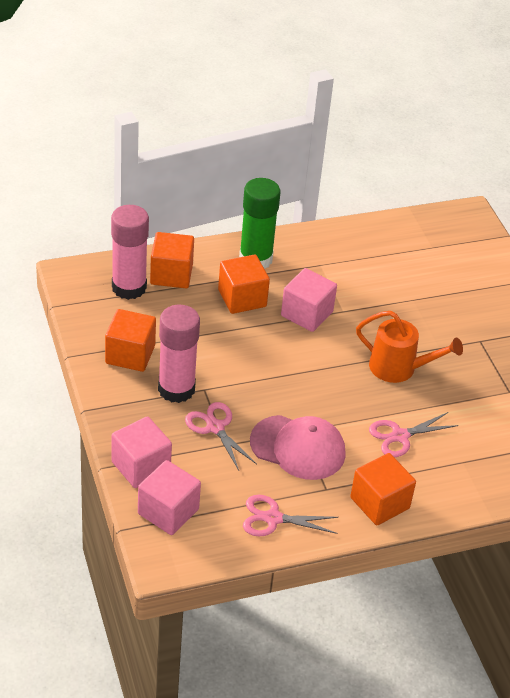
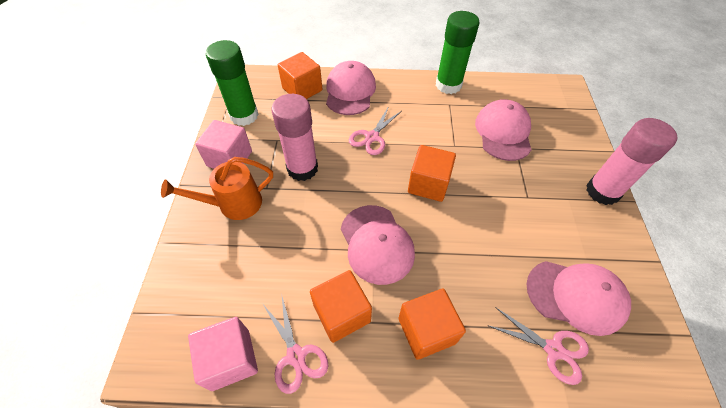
green glue stick: 1 -> 2
pink cap: 1 -> 4
pink cube: 3 -> 2

